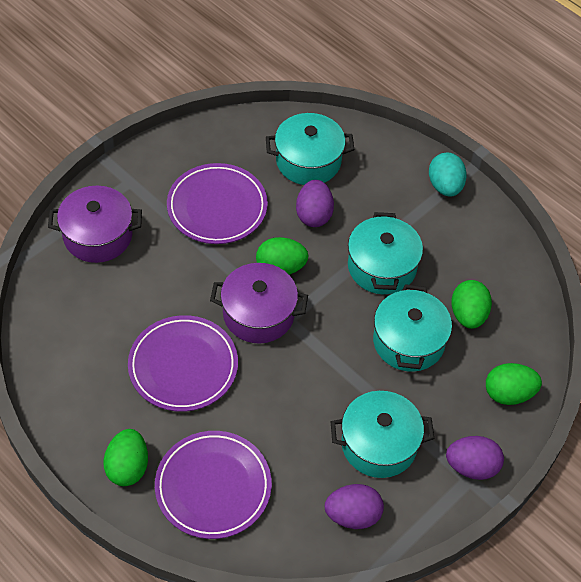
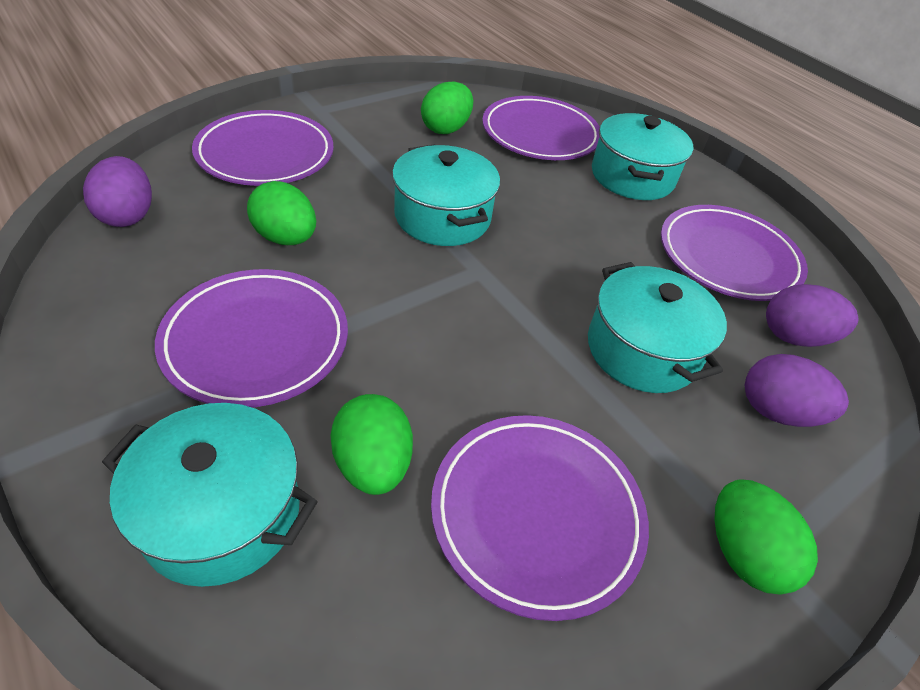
purple plate: 3 -> 5
purple pot: 2 -> 0
turquoise egg: 1 -> 0

